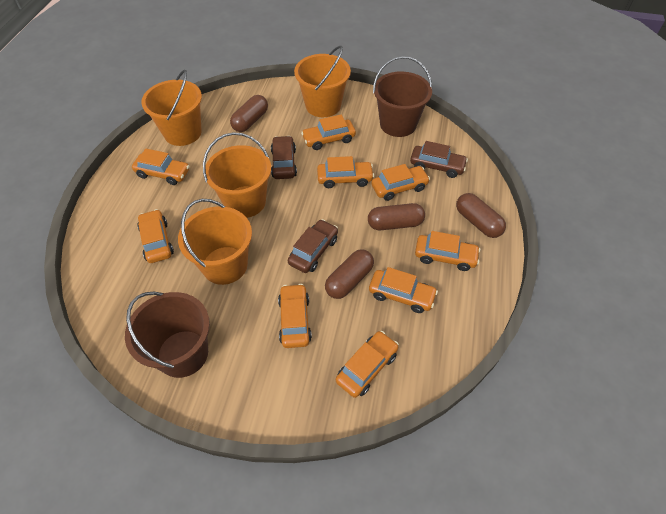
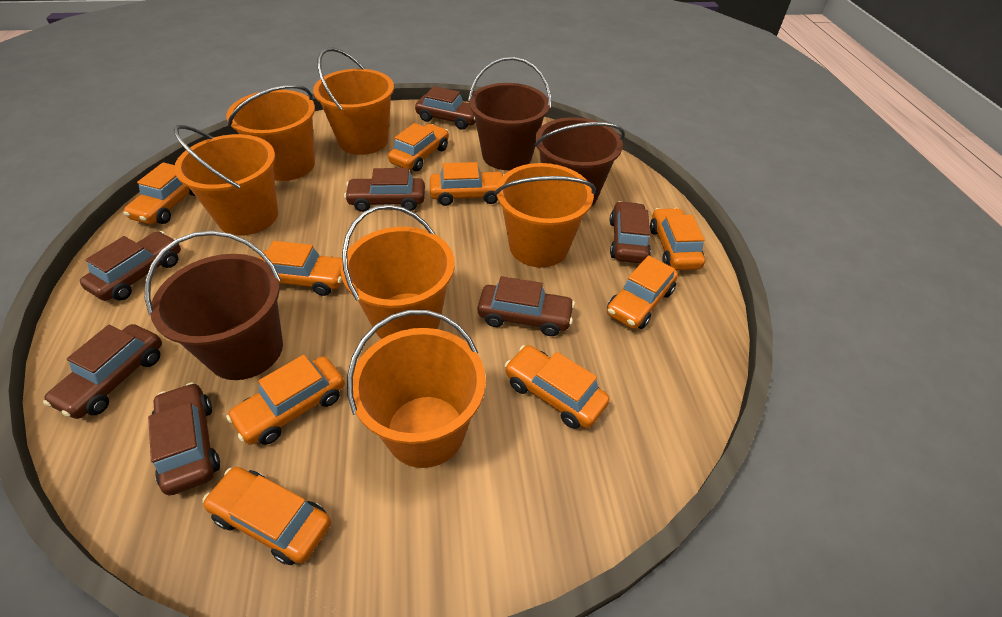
brown bucket: 2 -> 3
brown capsule: 4 -> 0
brown car: 3 -> 7
orange bucket: 4 -> 6

